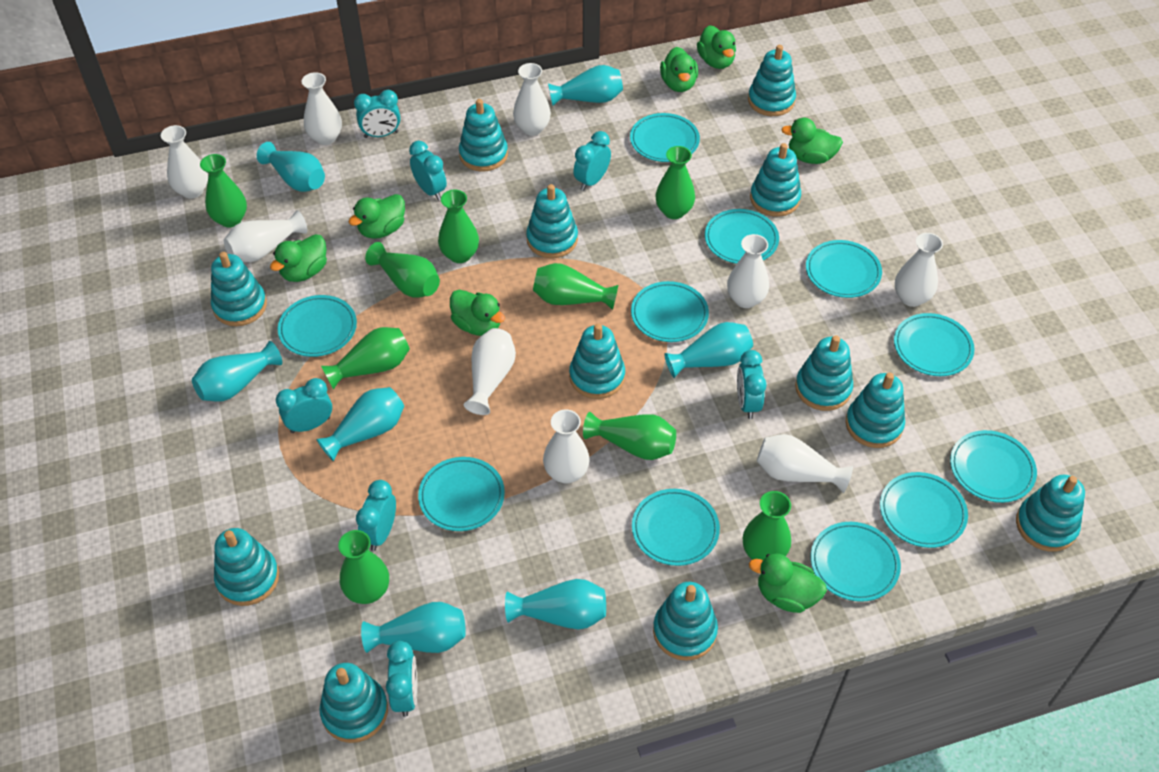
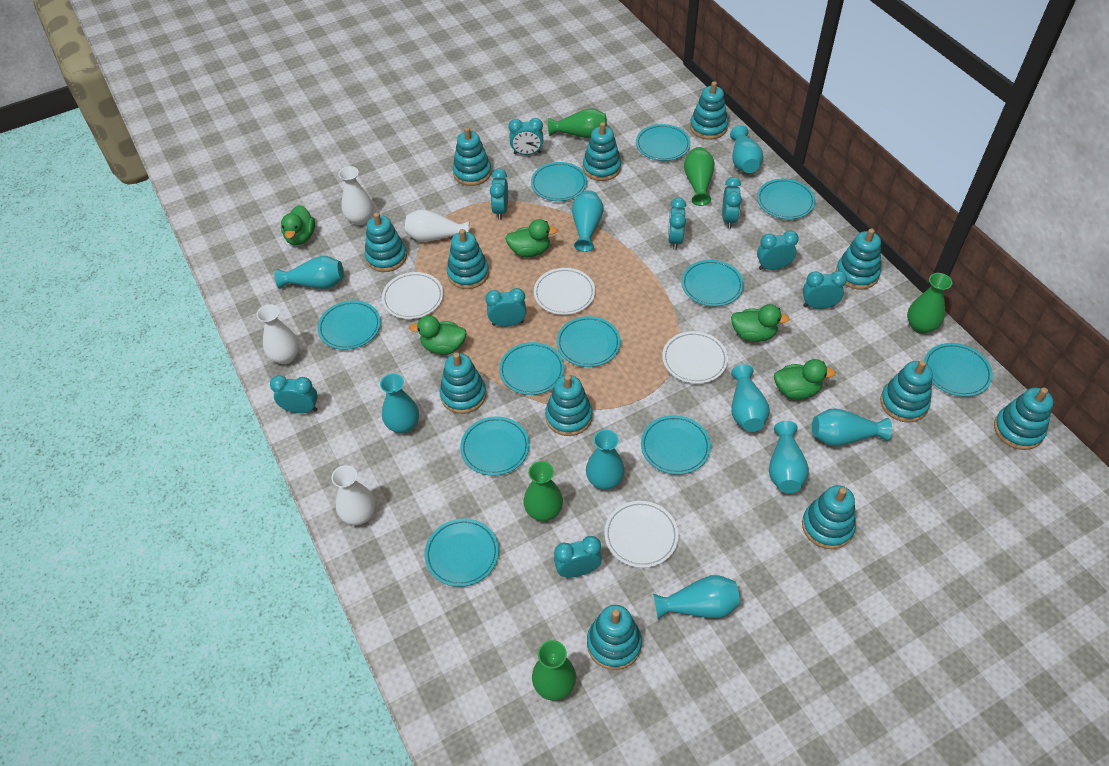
green duck: 7 -> 5
green vase: 9 -> 5
turquoise clock: 7 -> 9
turquoise vase: 7 -> 9
white plate: 0 -> 4
white vase: 9 -> 4

